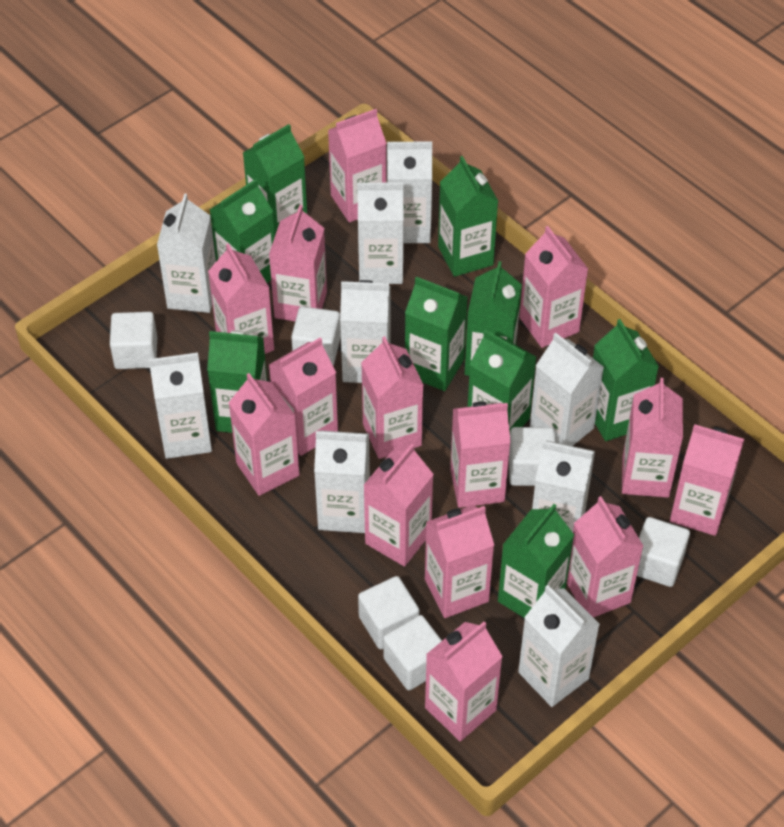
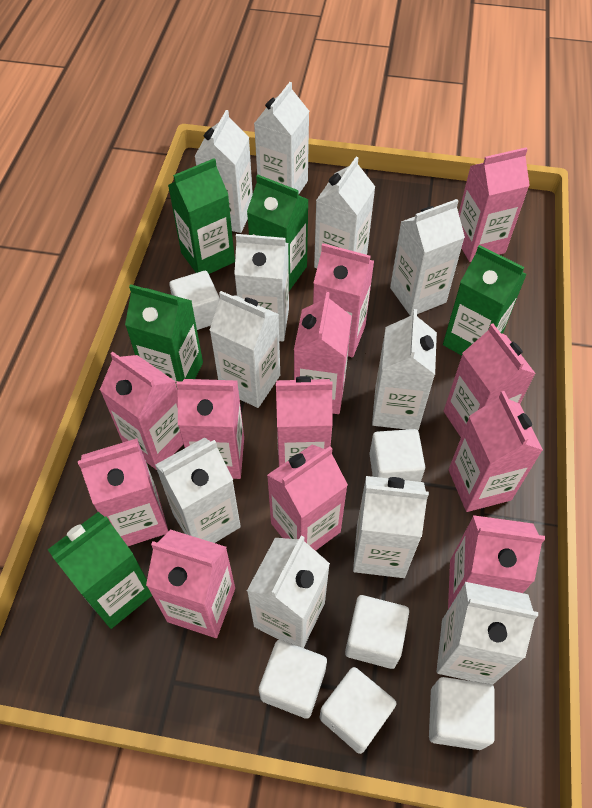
green carton: 9 -> 5
pink carton: 14 -> 12
white carton: 9 -> 11

